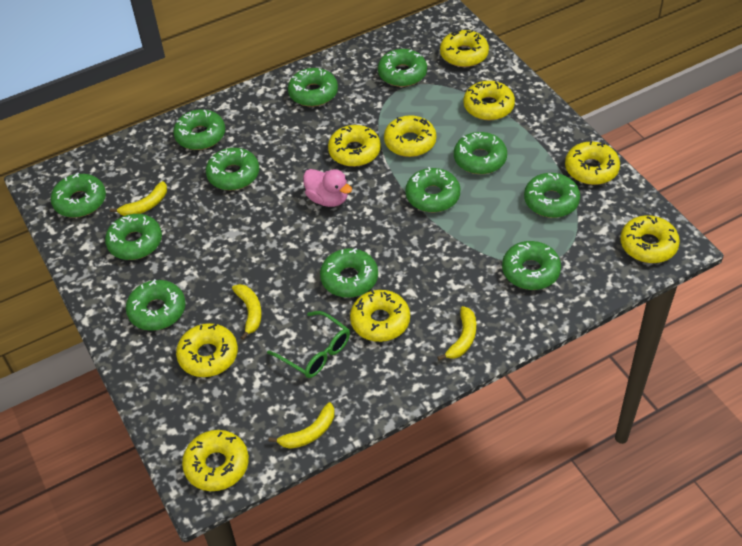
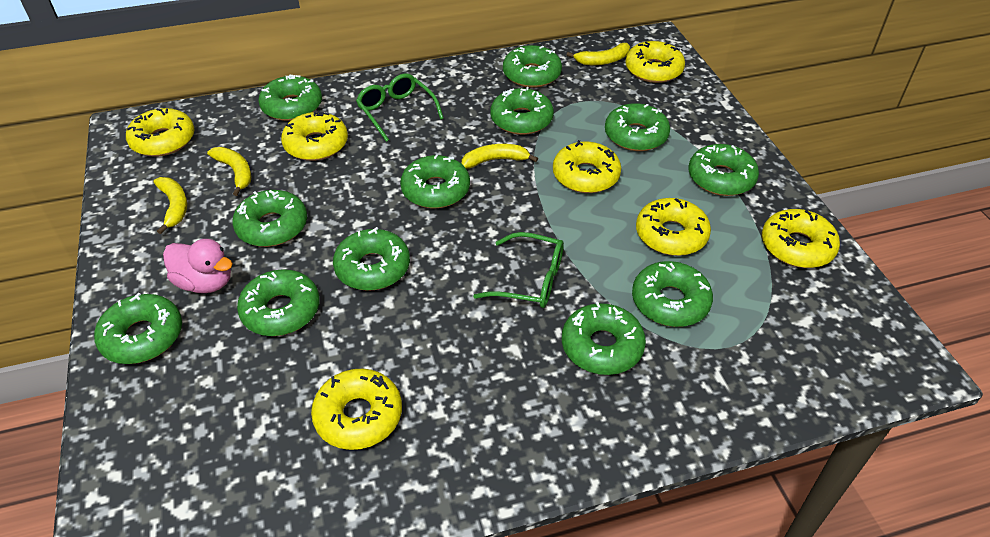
green glasses: 1 -> 2
yellow donut: 9 -> 7

